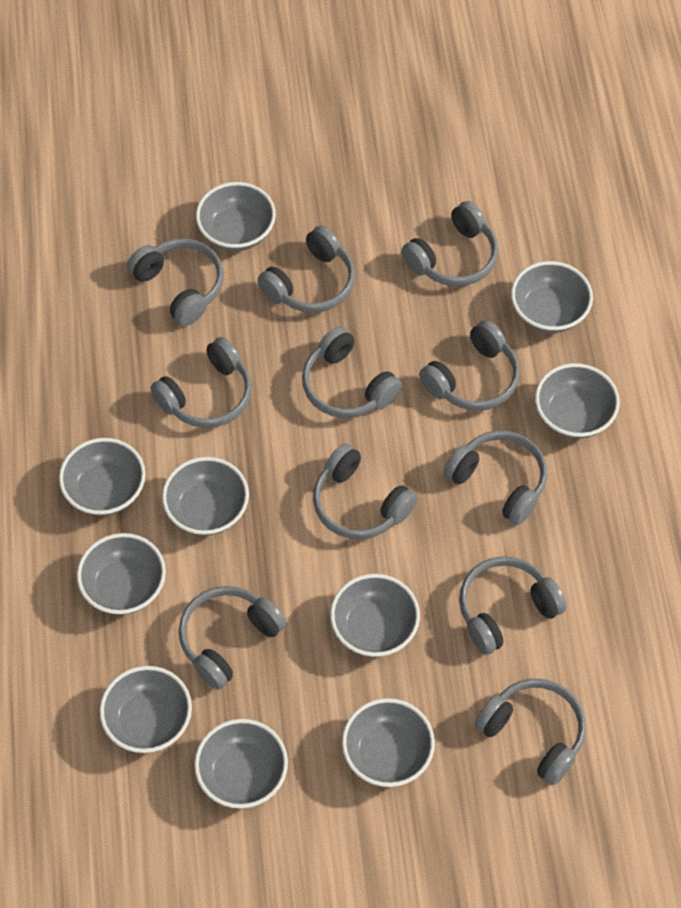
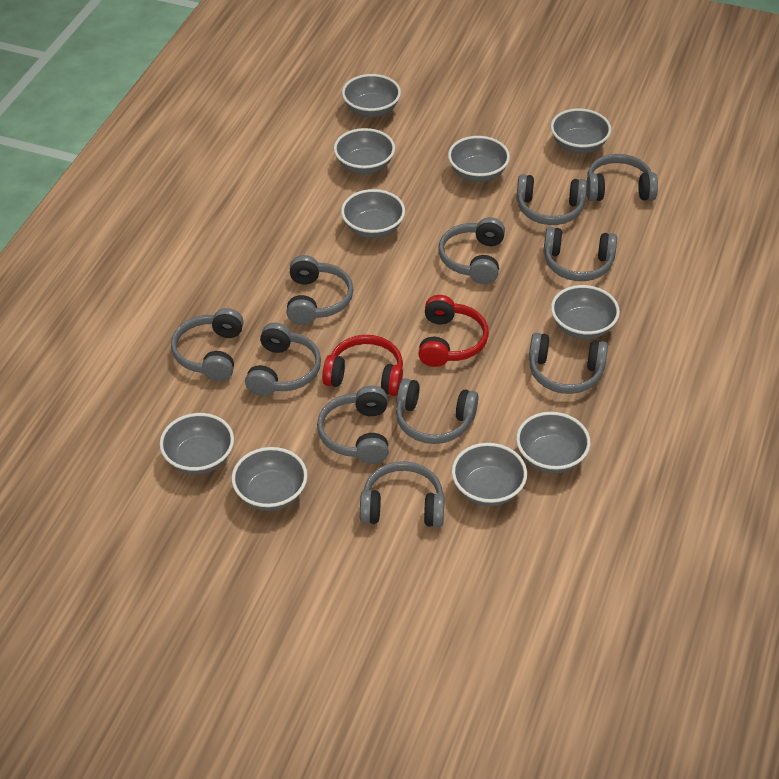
red headphones: 0 -> 2

